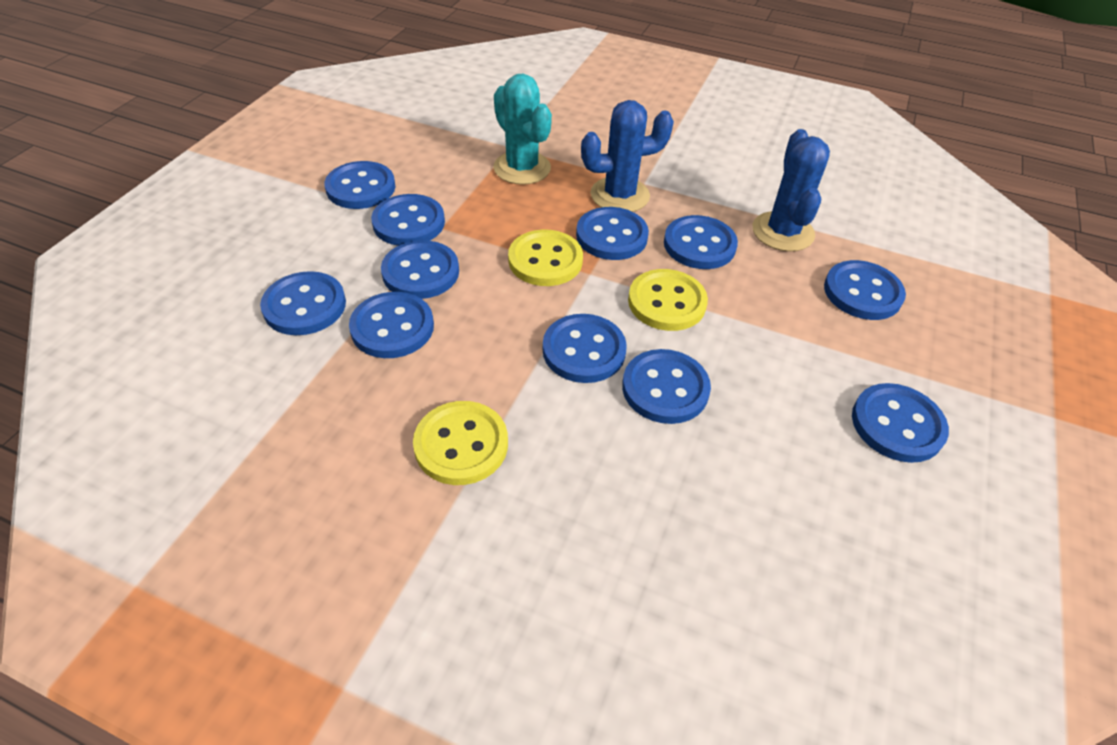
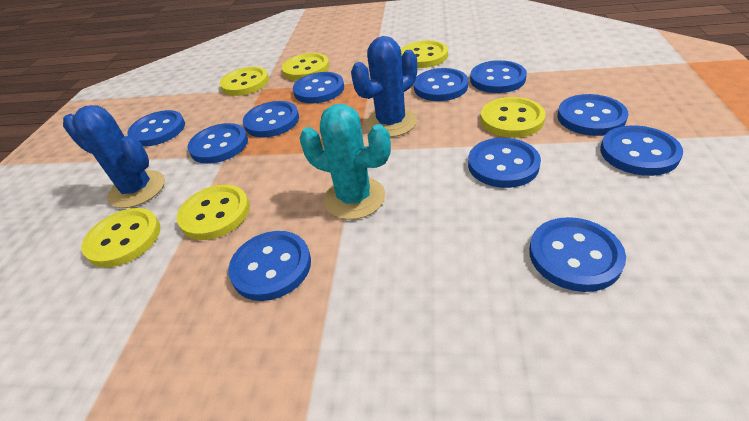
yellow button: 3 -> 6

